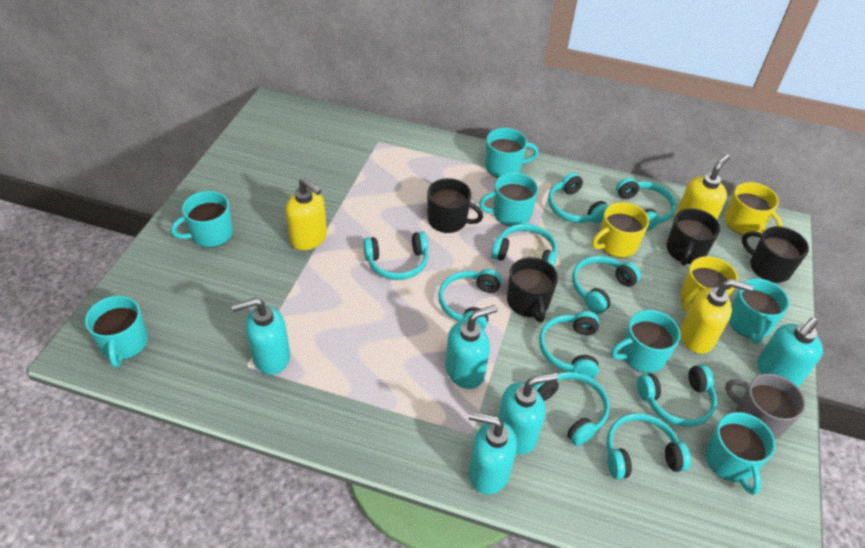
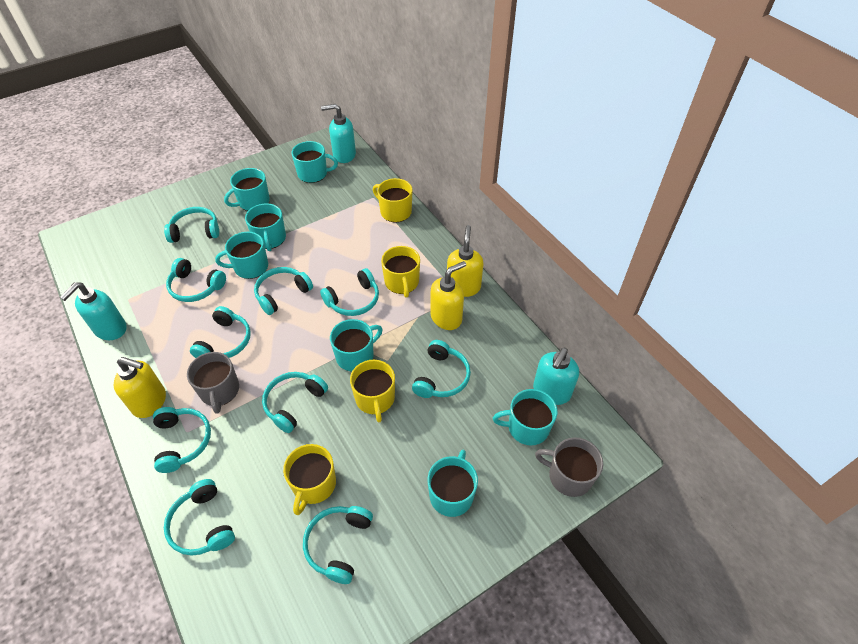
black mug: 4 -> 0
grey mug: 1 -> 2
turquoise soap dispenser: 5 -> 3
yellow mug: 3 -> 4

